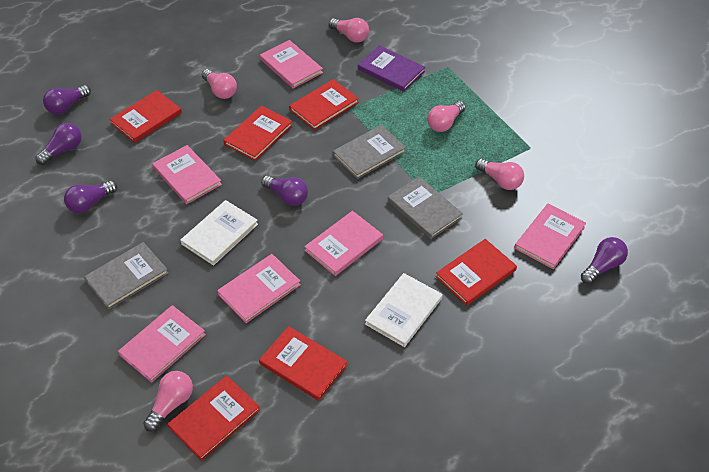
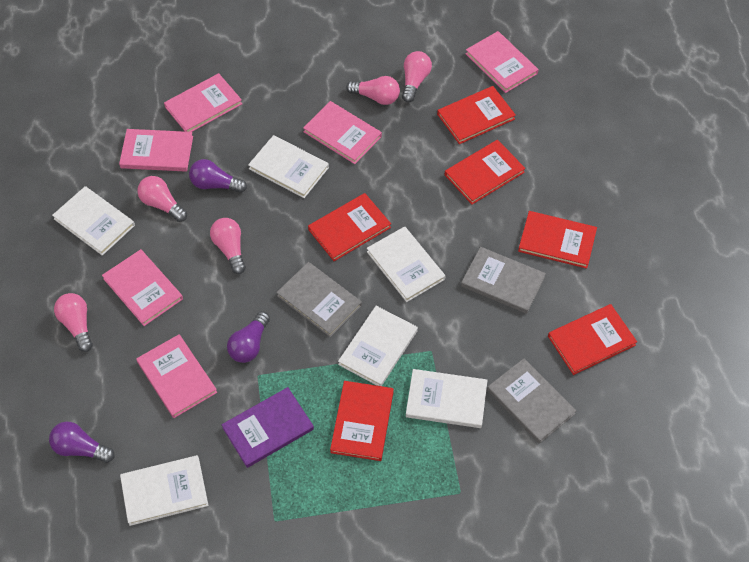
purple light bulb: 5 -> 3
white book: 2 -> 6

